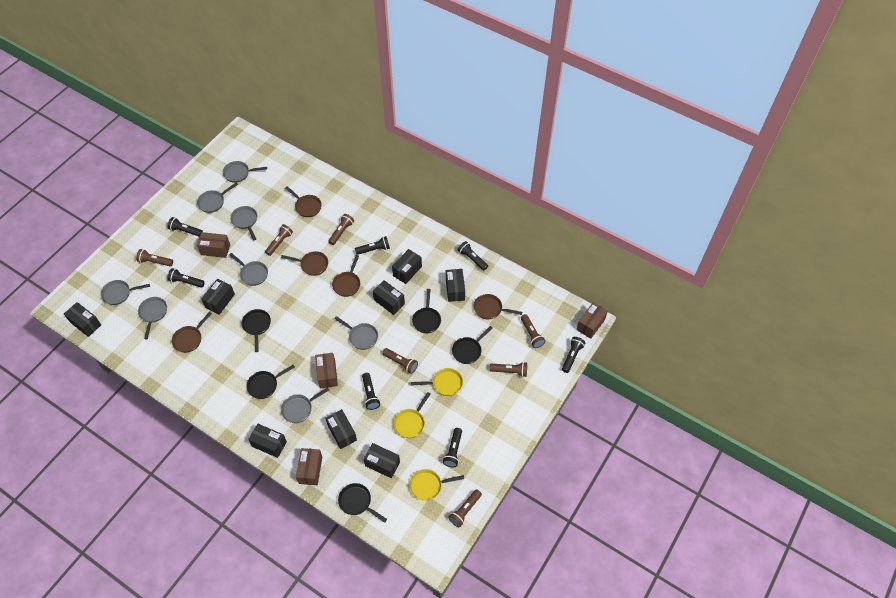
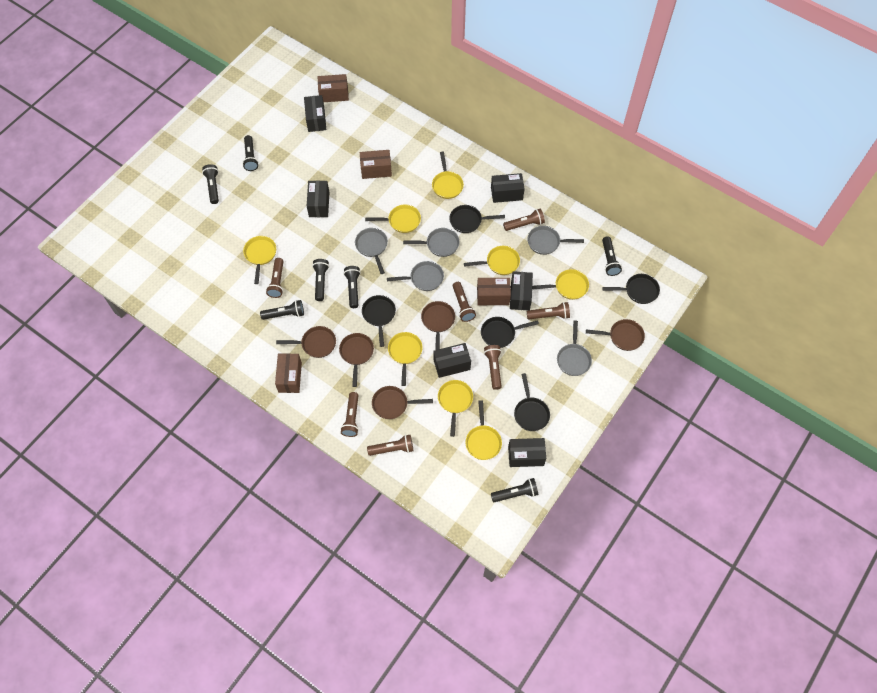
black box: 8 -> 6
grey pan: 8 -> 5
yellow pan: 3 -> 8

